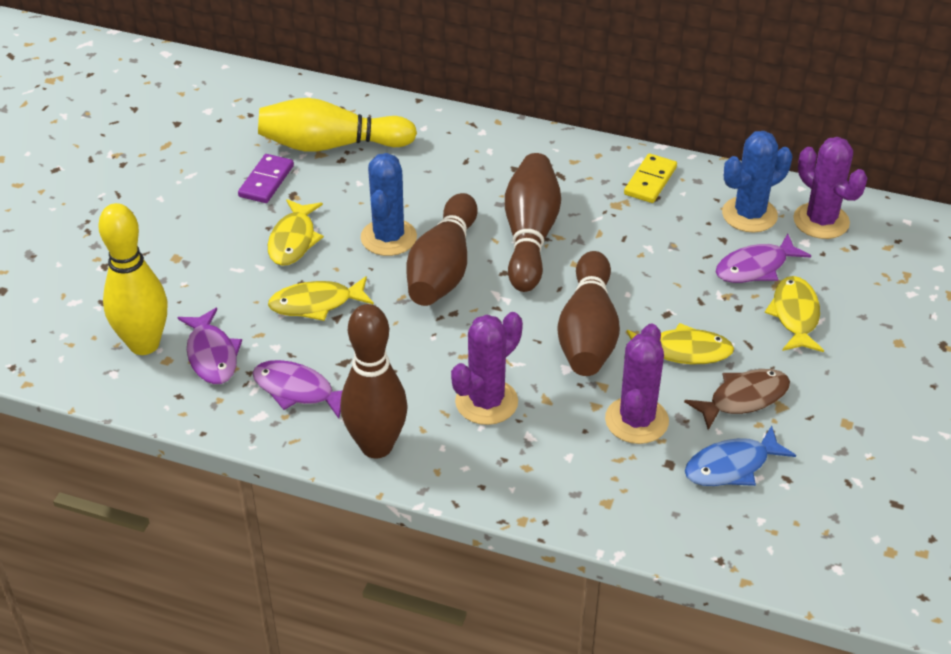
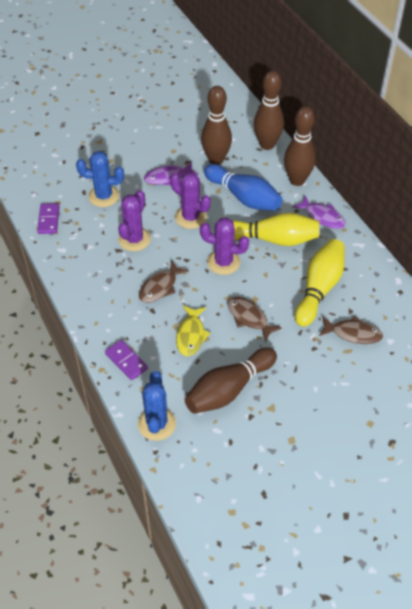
blue bowling pin: 0 -> 1
blue fish: 1 -> 0
brown fish: 1 -> 3
purple domino: 1 -> 2
purple fish: 3 -> 2
yellow domino: 1 -> 0
yellow fish: 4 -> 1

